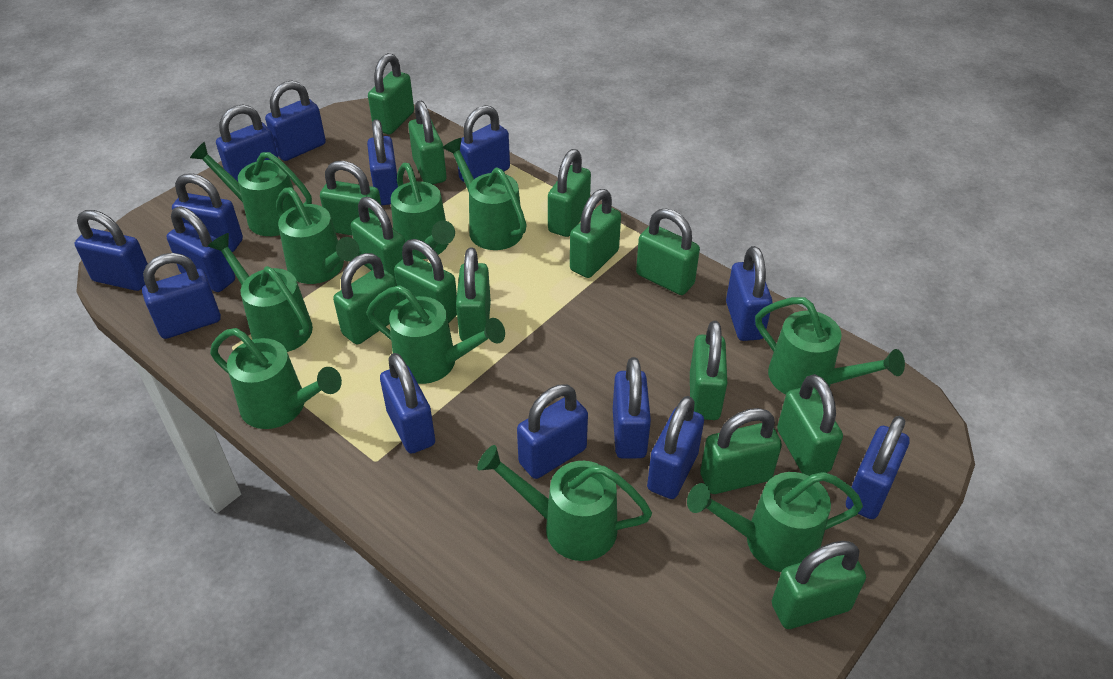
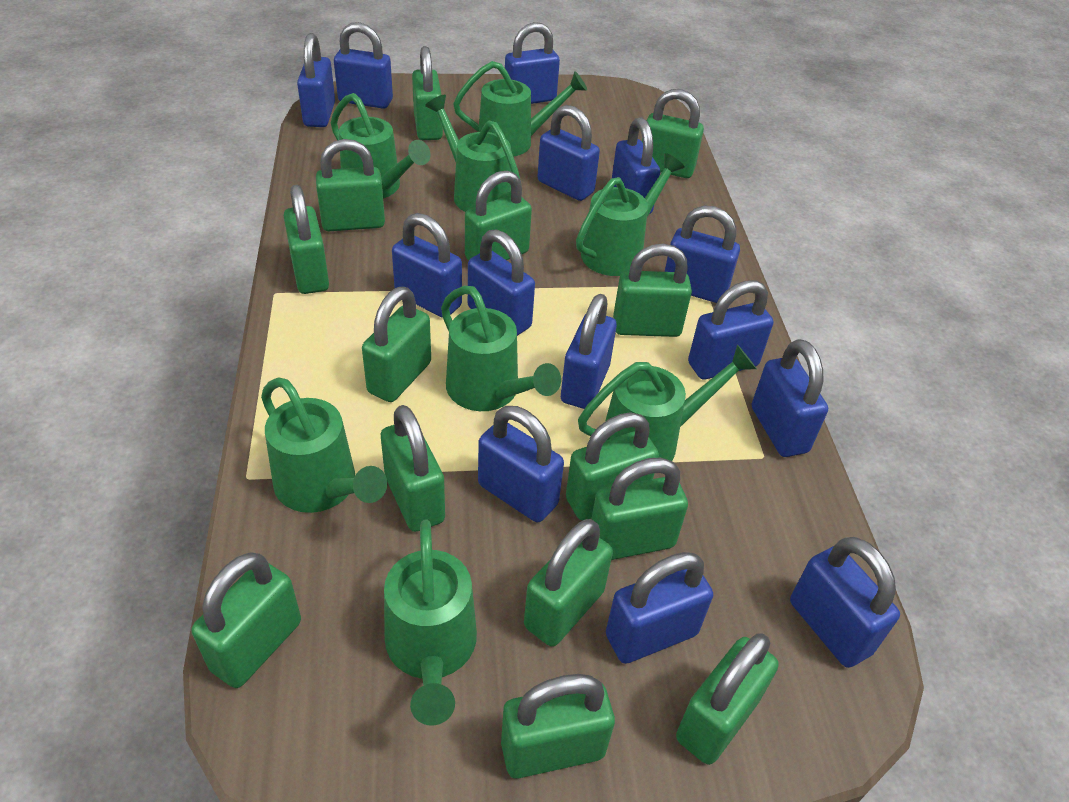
green watering can: 10 -> 8

